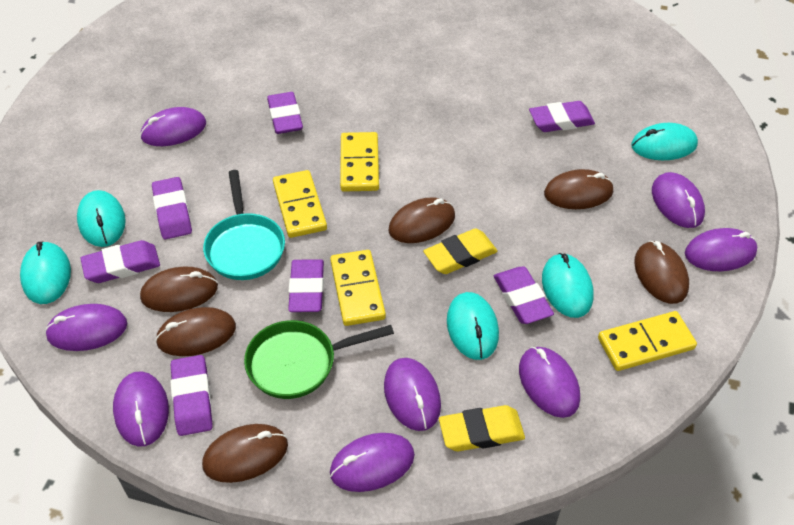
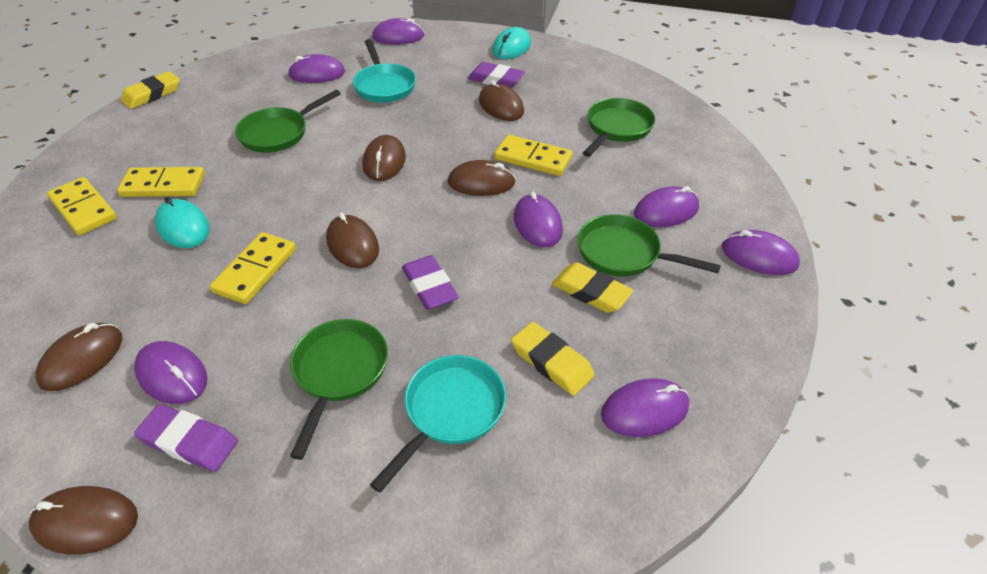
green pan: 1 -> 4
purple eraser: 7 -> 3
purple mouse: 8 -> 7
turquoise mouse: 5 -> 2
turquoise pan: 1 -> 2
yellow eraser: 2 -> 3

